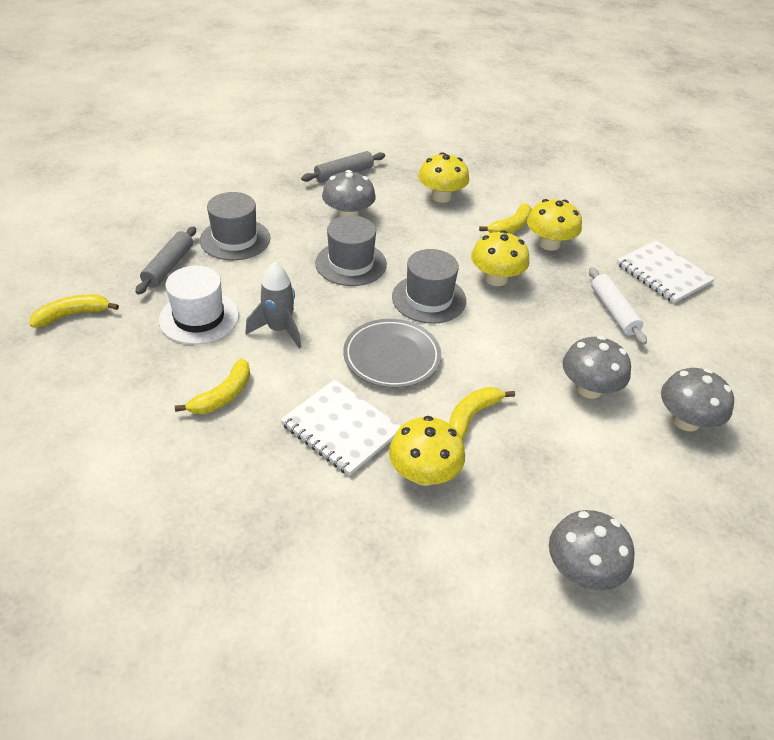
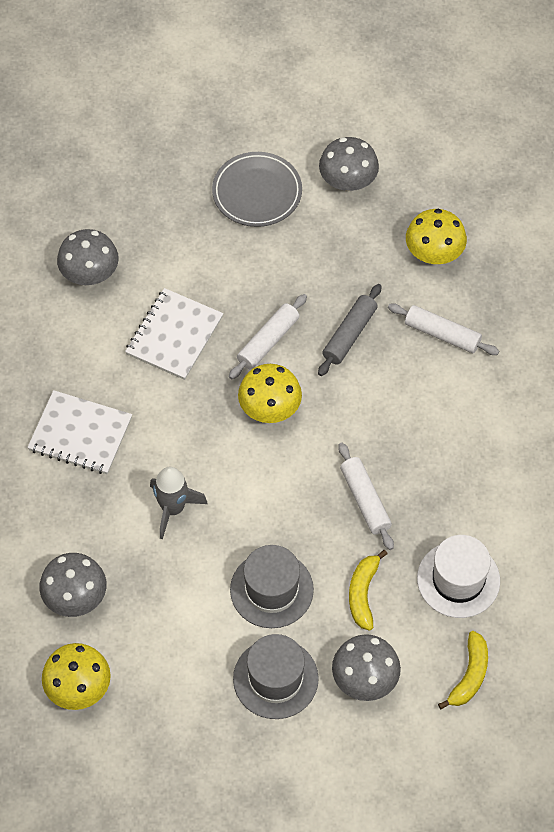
grey hat: 3 -> 2
grey rolling pin: 2 -> 1
white rolling pin: 1 -> 3
yellow banana: 4 -> 2
yellow mushroom: 4 -> 3

